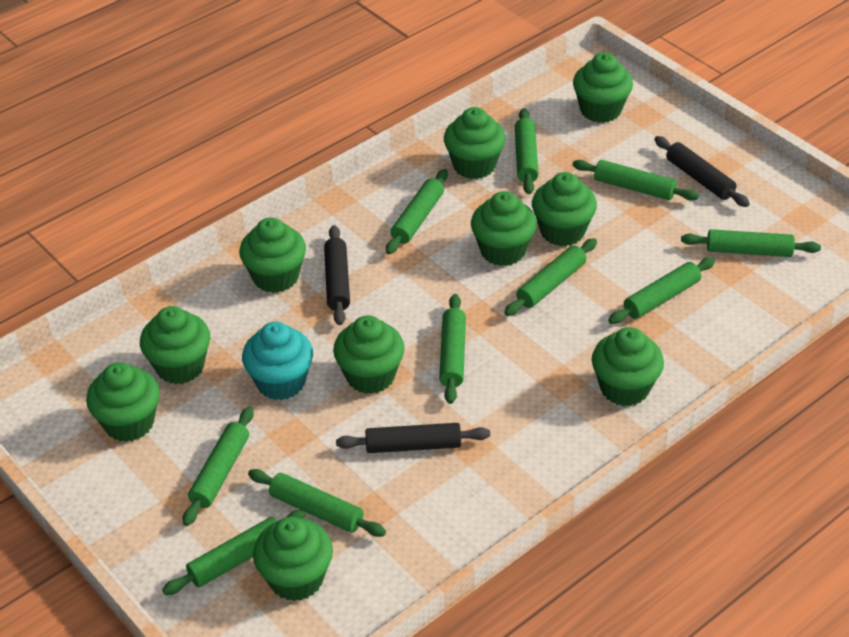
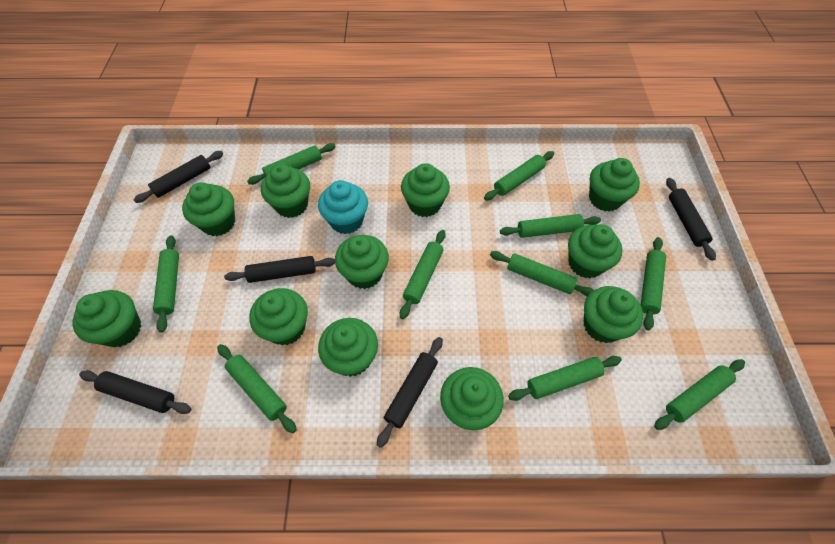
black rolling pin: 3 -> 5
green cupcake: 10 -> 11

